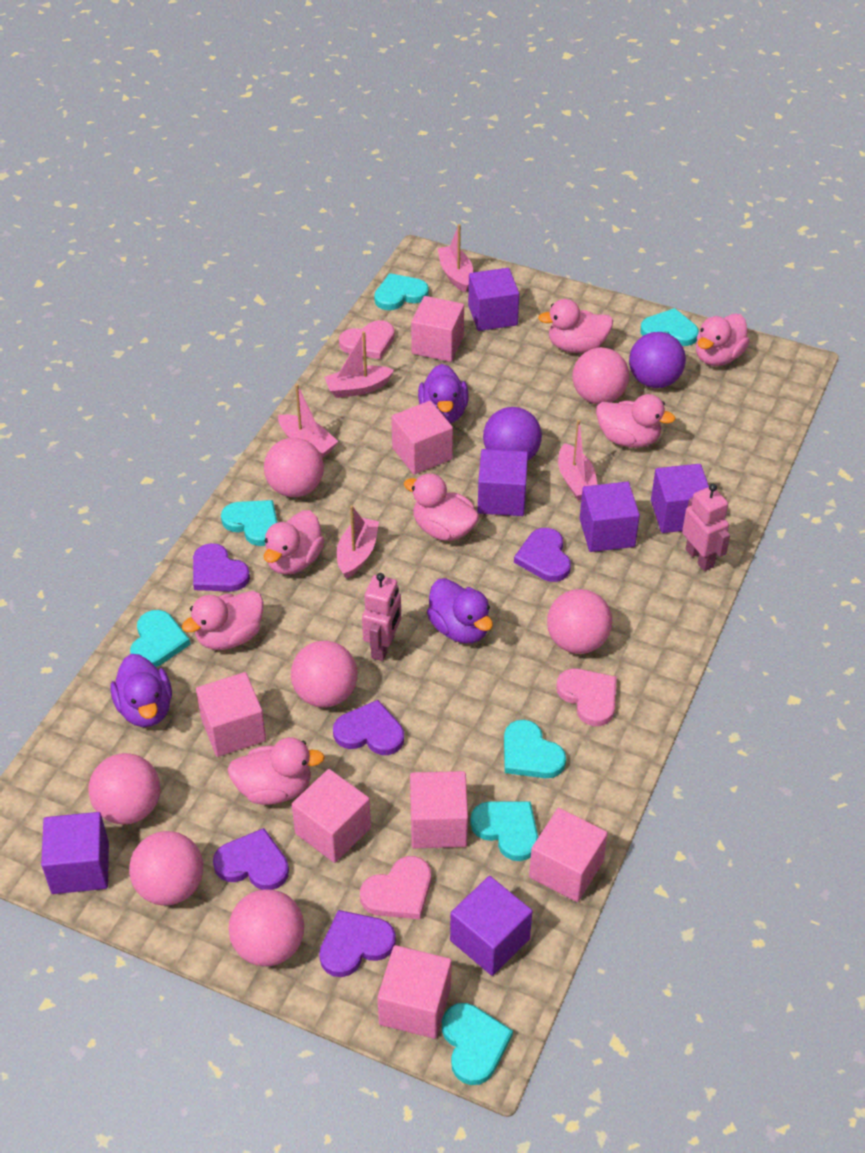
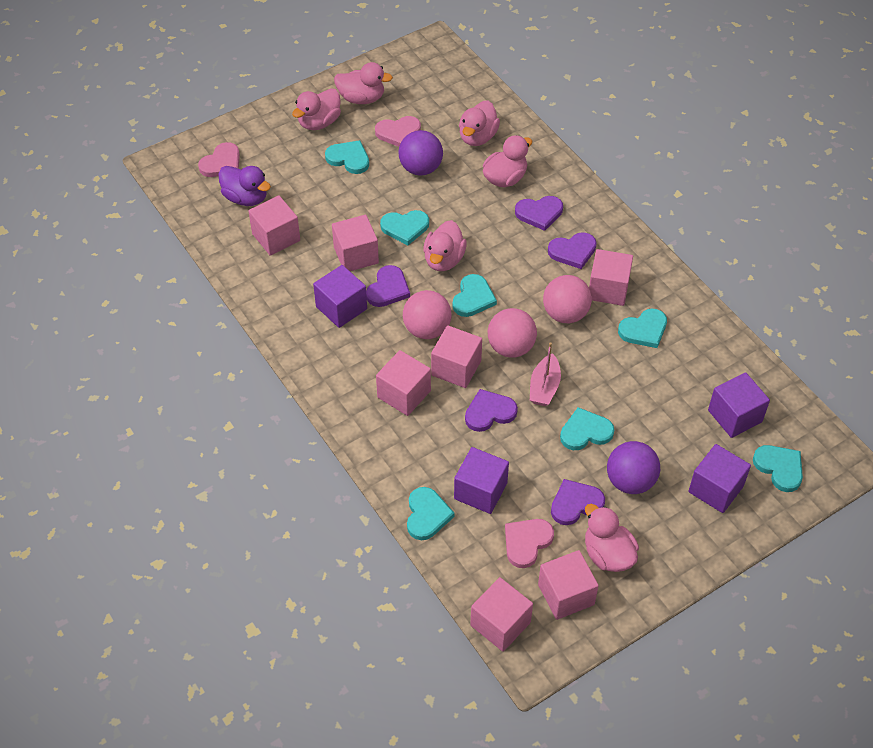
pink ball: 7 -> 3
pink boat: 5 -> 1
pink duck: 7 -> 6
pink robot: 2 -> 0
purple cube: 6 -> 4
purple duck: 3 -> 1

